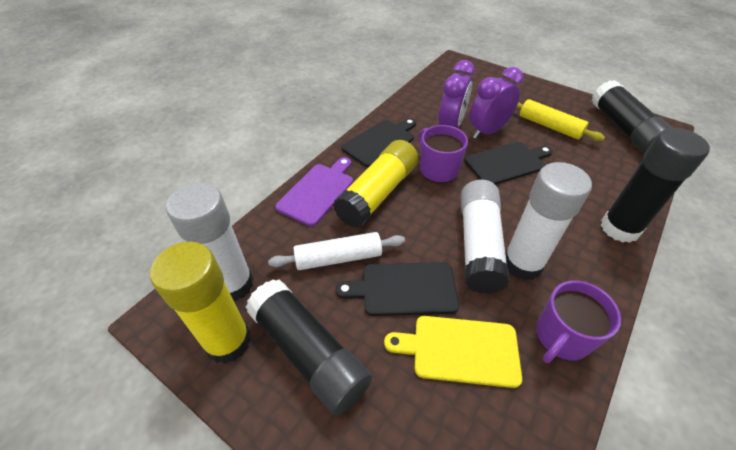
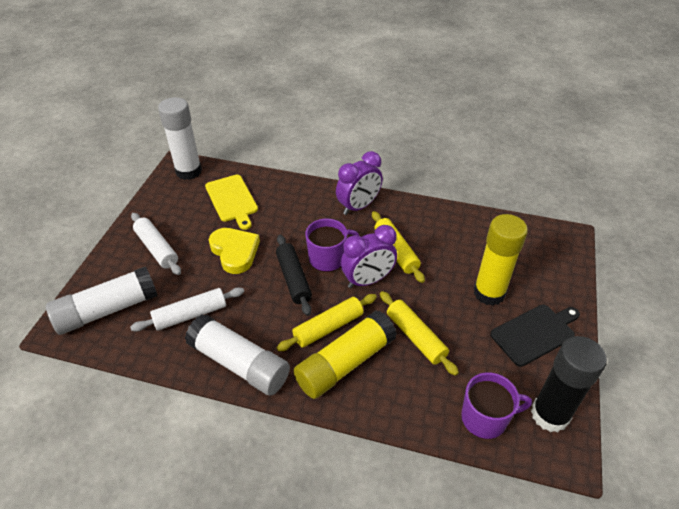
black cutting board: 3 -> 1
black glue stick: 3 -> 1
black rolling pin: 0 -> 1
purple cutting board: 1 -> 0
white rolling pin: 1 -> 2
yellow heart: 0 -> 1
yellow rolling pin: 1 -> 3

